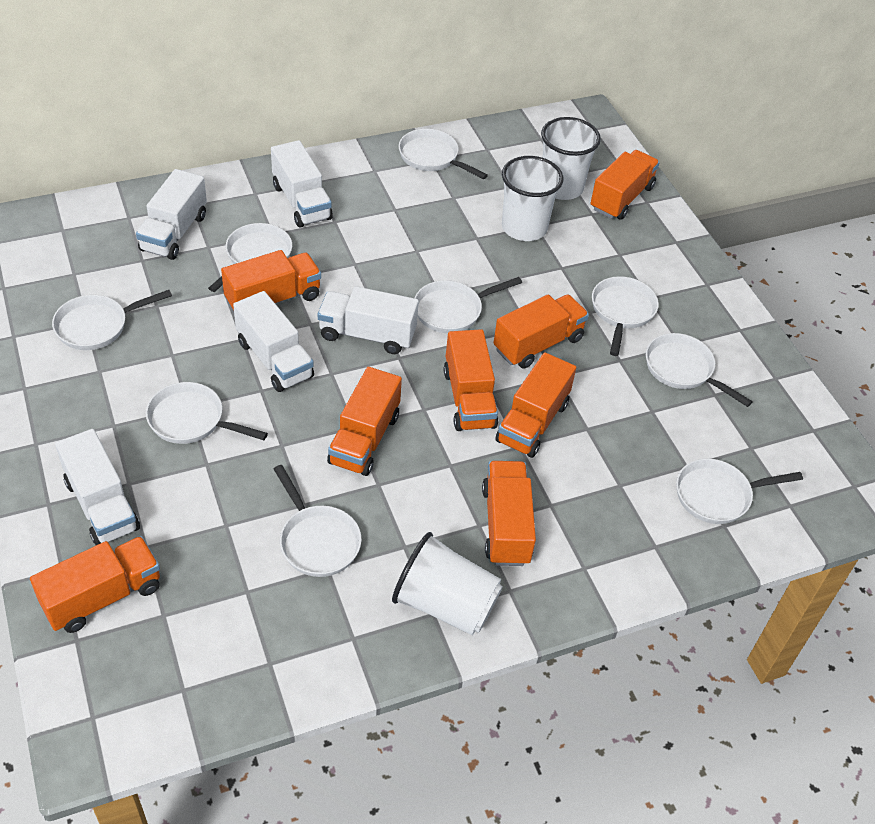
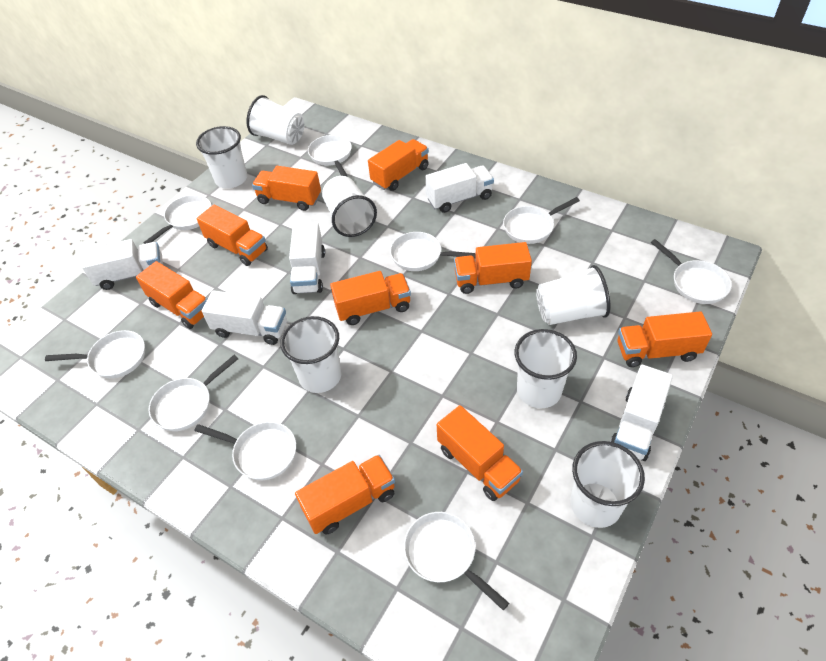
orange truck: 8 -> 9
white cup: 3 -> 7

